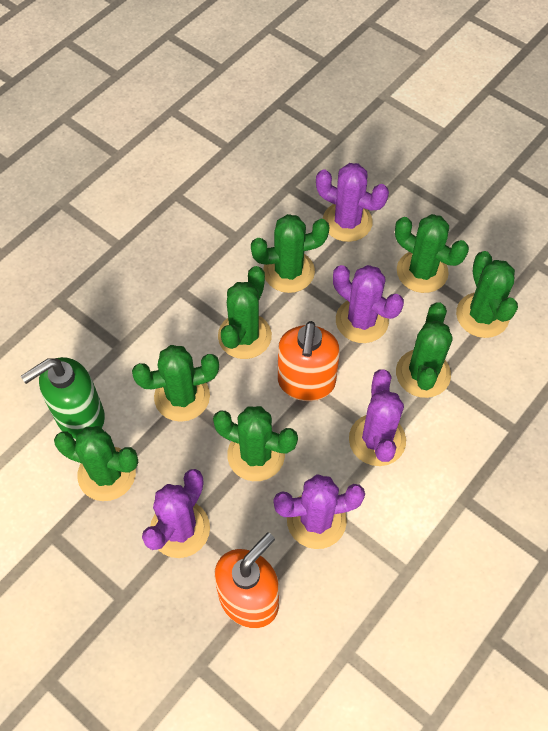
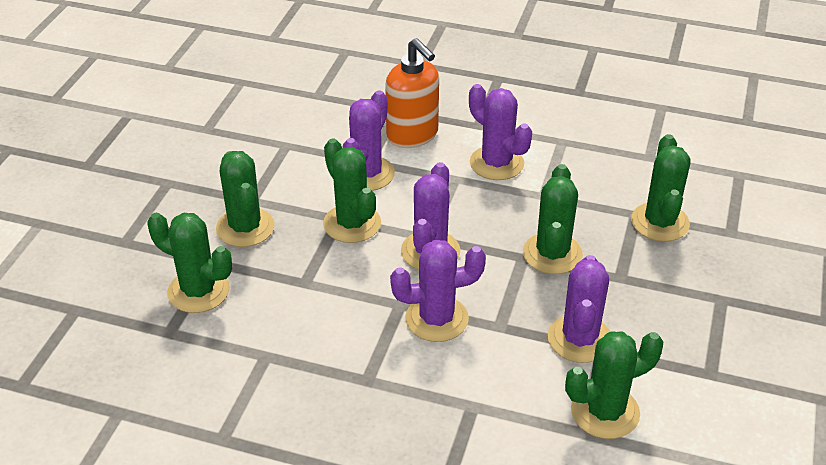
green cactus: 8 -> 6
green soap dispenser: 1 -> 0
orange soap dispenser: 2 -> 1

